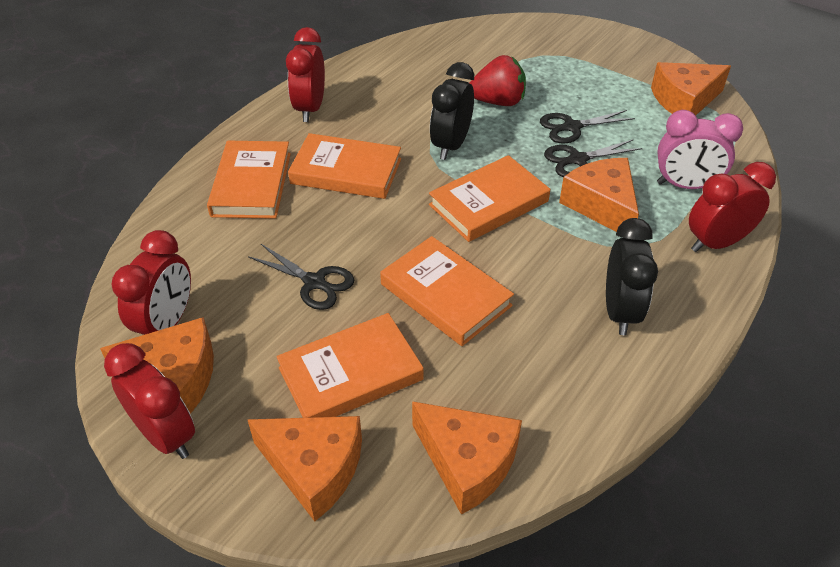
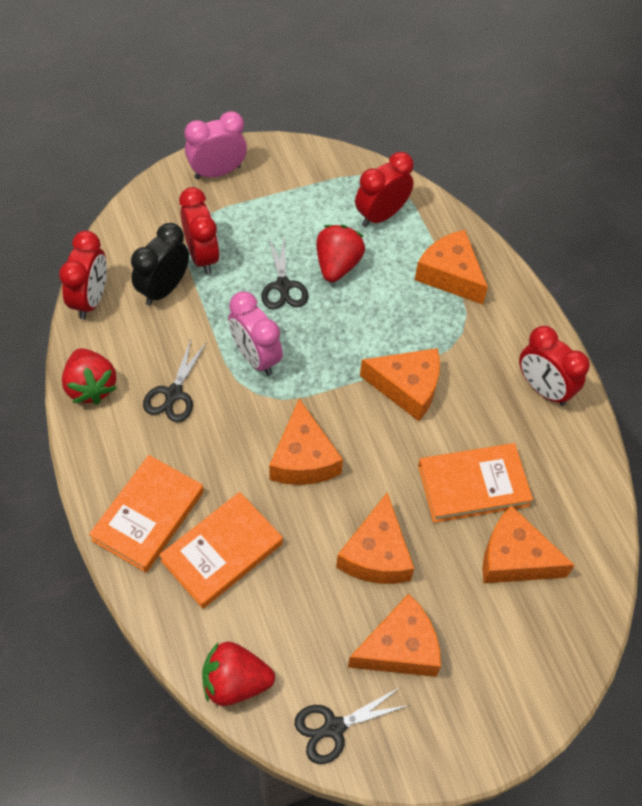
black clock: 2 -> 1
orange book: 5 -> 3
orange cheese: 5 -> 6
pink clock: 1 -> 2
red strawberry: 1 -> 3

